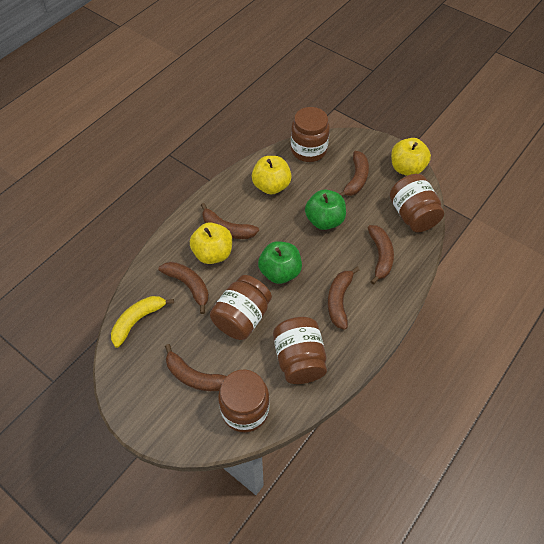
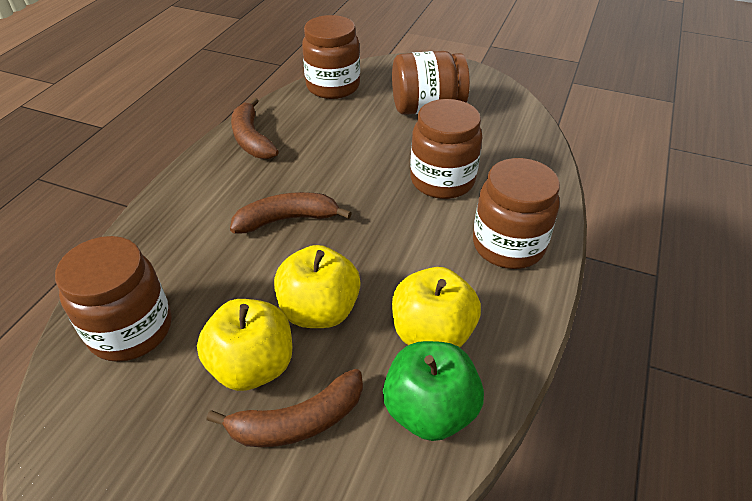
brown banana: 6 -> 3
green apple: 2 -> 1
yellow banana: 1 -> 0

